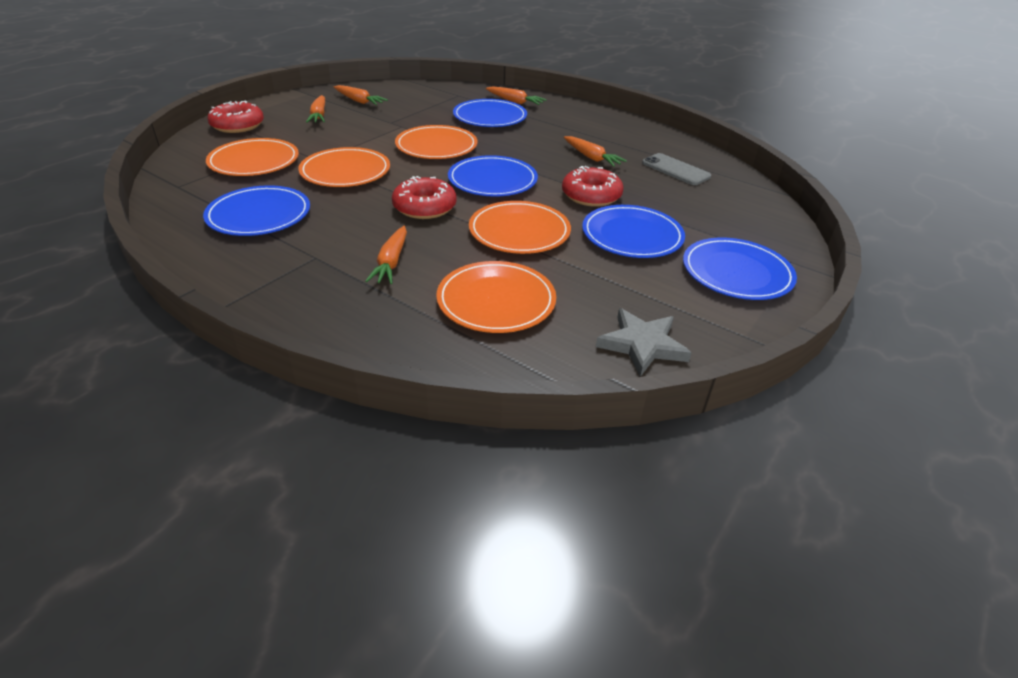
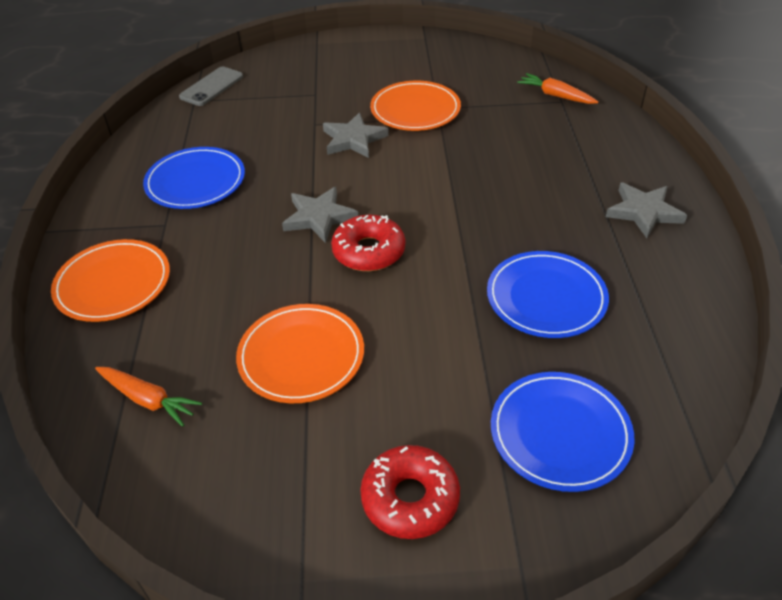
blue plate: 5 -> 3
grey star: 1 -> 3
orange carrot: 5 -> 2
orange plate: 5 -> 3
red donut: 3 -> 2

